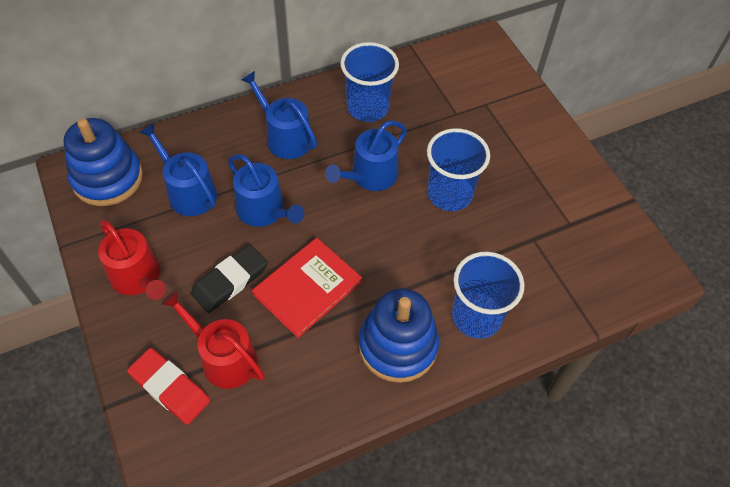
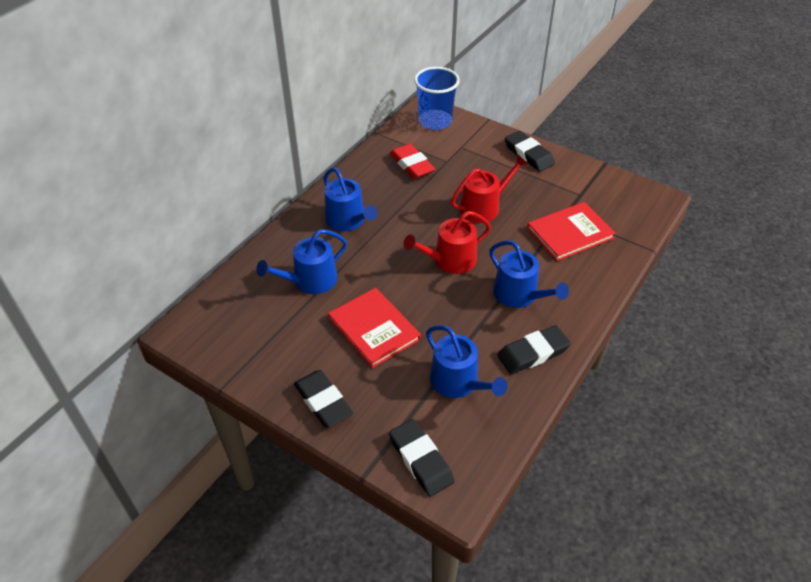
black eraser: 1 -> 4
blue cup: 3 -> 1
blue stacking toy: 2 -> 0
red book: 1 -> 2

